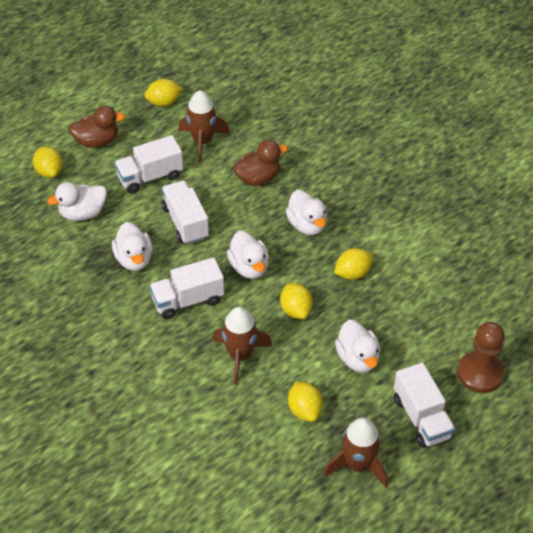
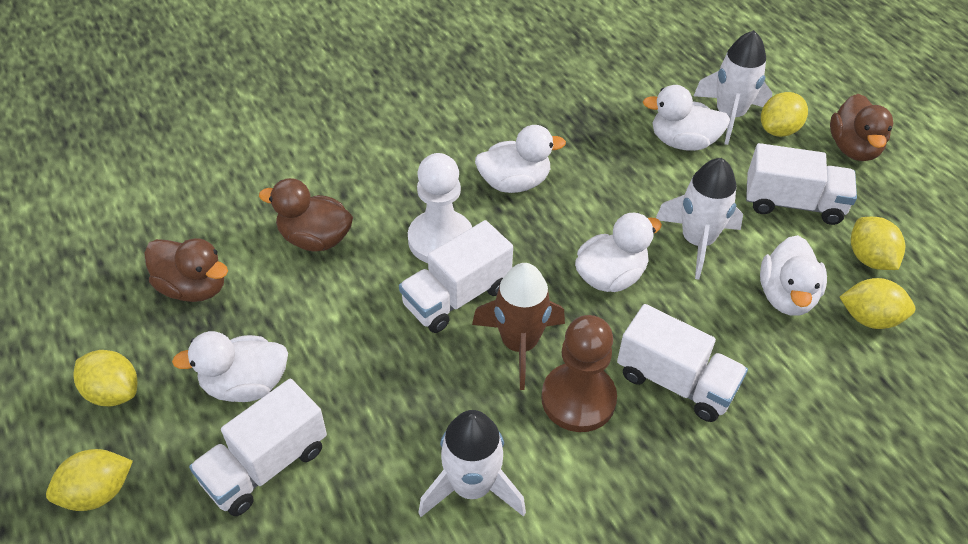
brown duck: 2 -> 3
brown rocket: 3 -> 1
white pawn: 0 -> 1
white rocket: 0 -> 3

